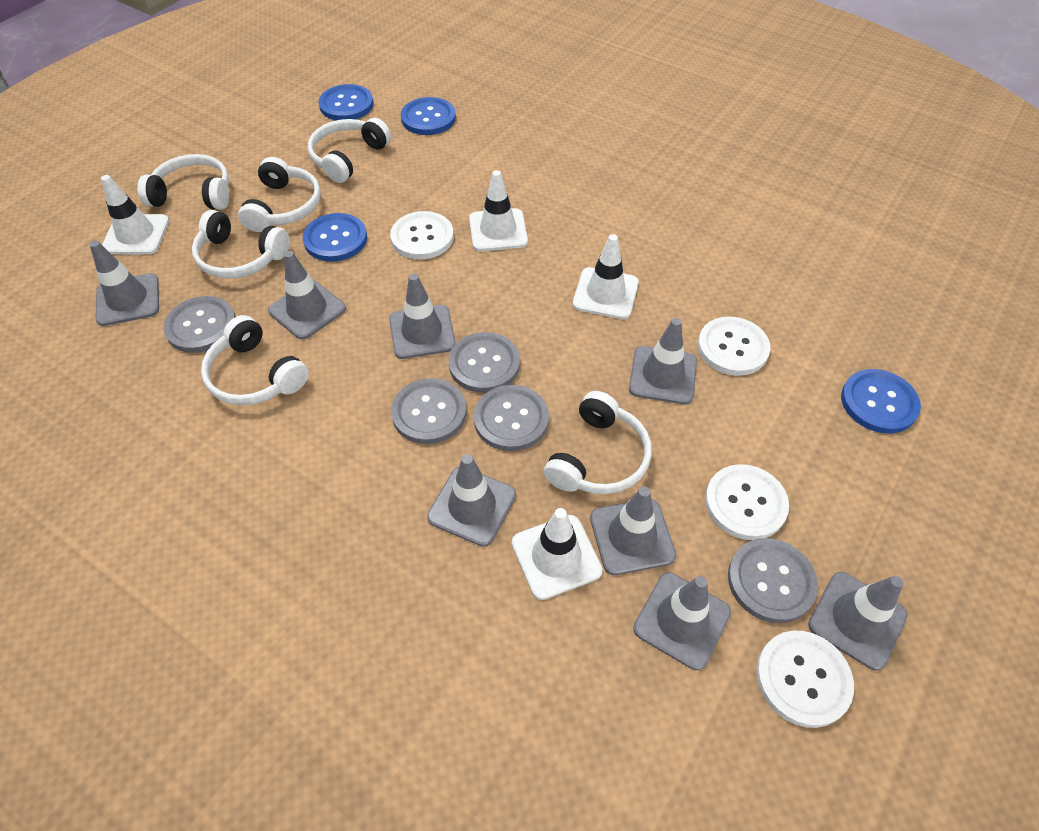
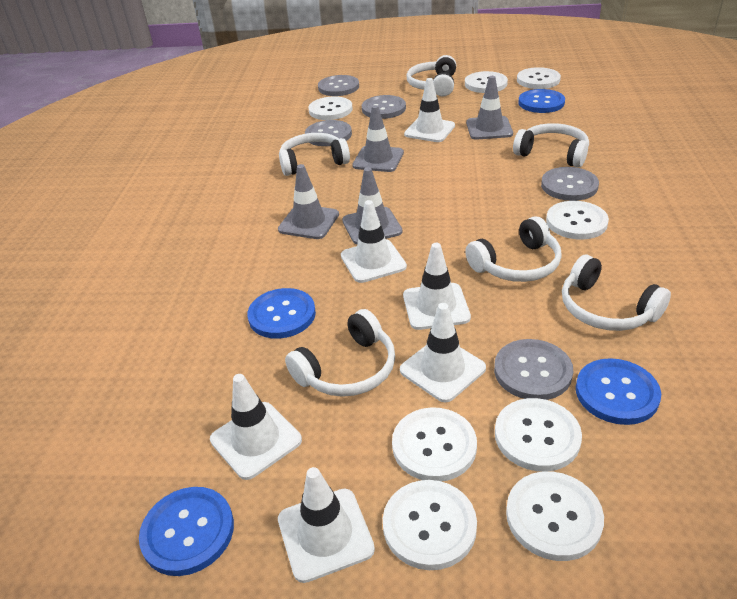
grey traffic cone: 8 -> 4
white button: 4 -> 8
white traffic cone: 4 -> 6

